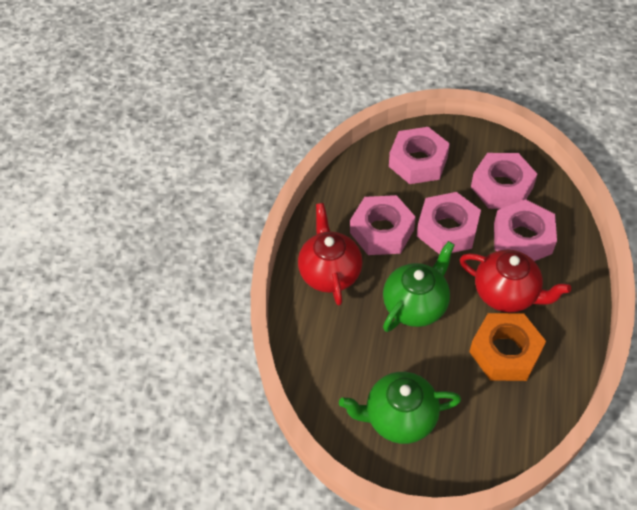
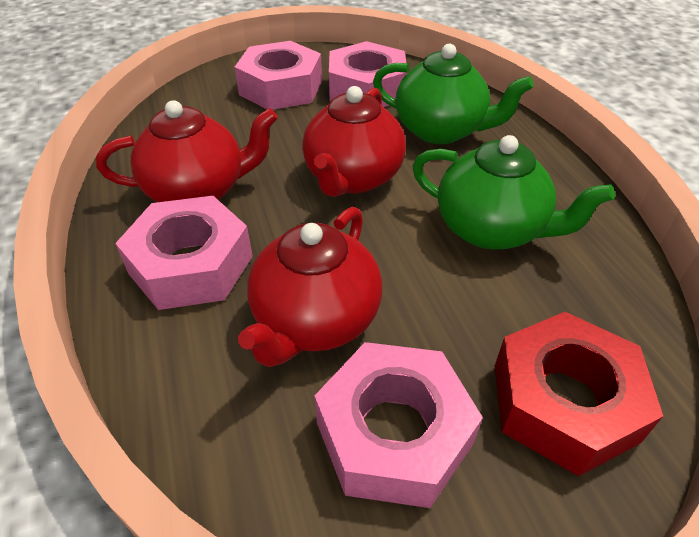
orange nut: 1 -> 0
pink nut: 5 -> 4
red nut: 0 -> 1
red teapot: 2 -> 3

